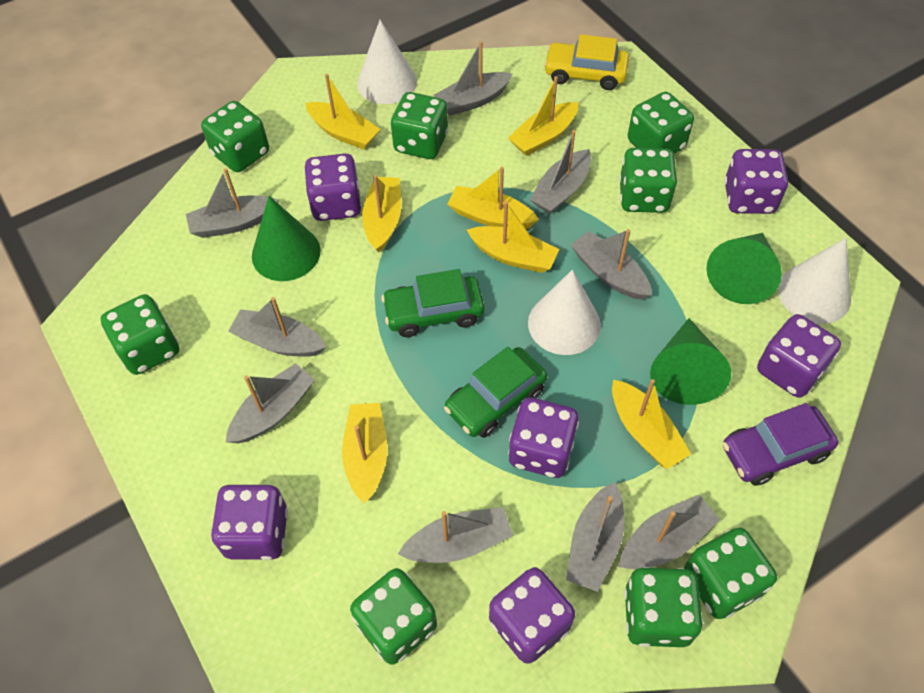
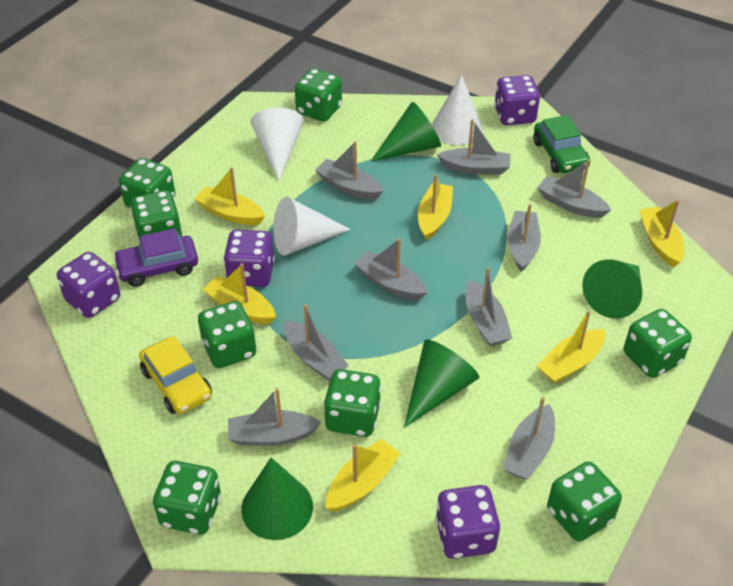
green car: 2 -> 1
green cone: 3 -> 4
purple dice: 6 -> 4
yellow boat: 7 -> 6

